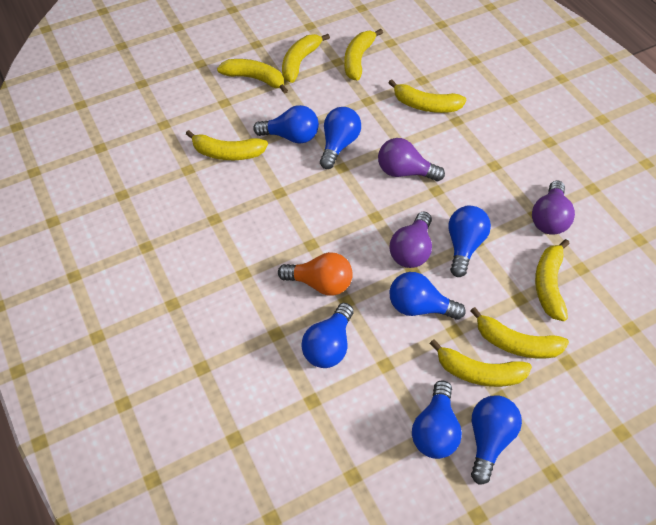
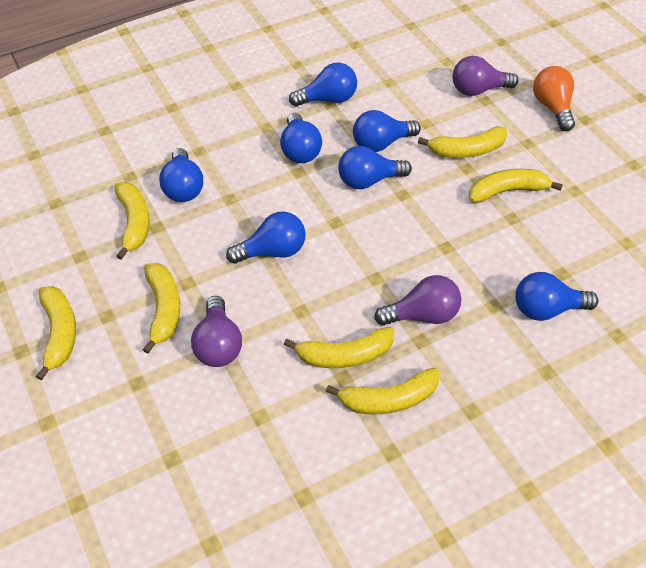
yellow banana: 8 -> 7

